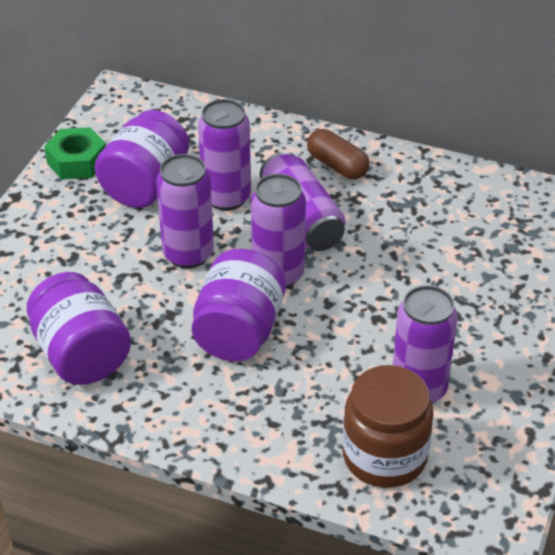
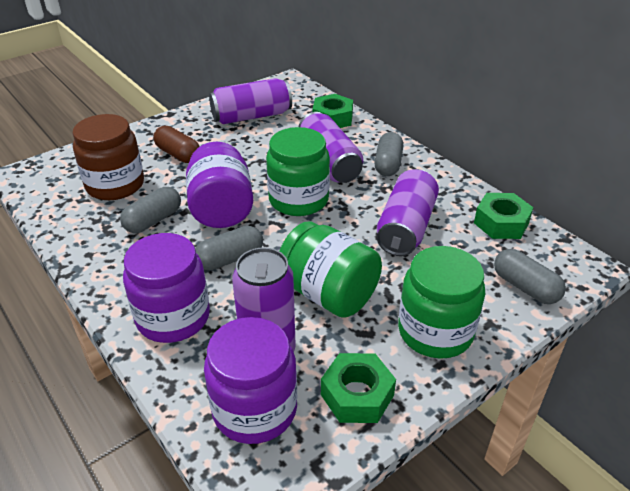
green jar: 0 -> 3
green nut: 1 -> 3
grey capsule: 0 -> 4
purple can: 5 -> 4

